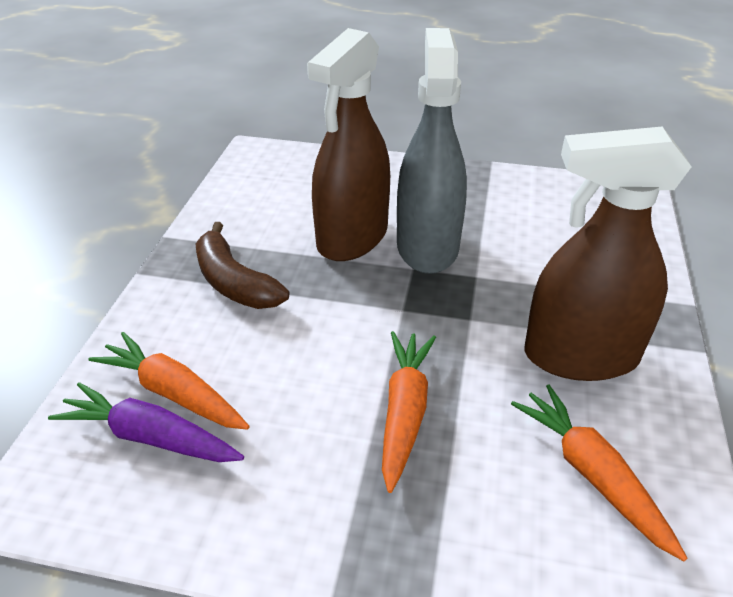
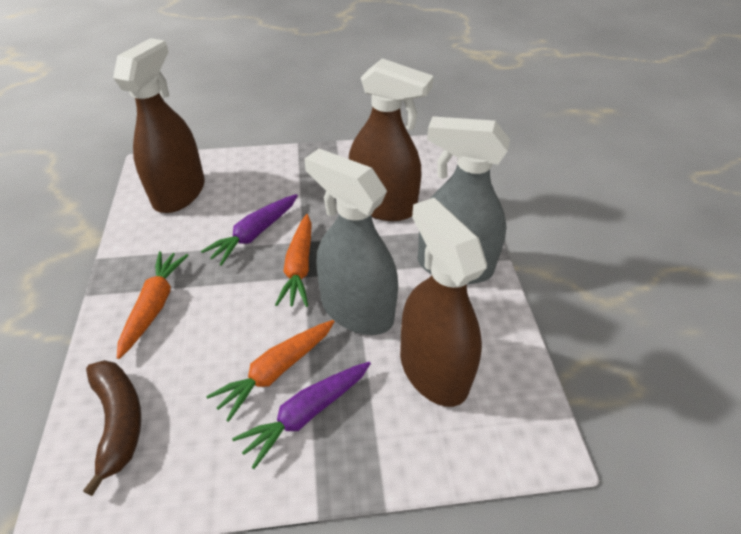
brown spray bottle: 2 -> 3
grey spray bottle: 1 -> 2
purple carrot: 1 -> 2

